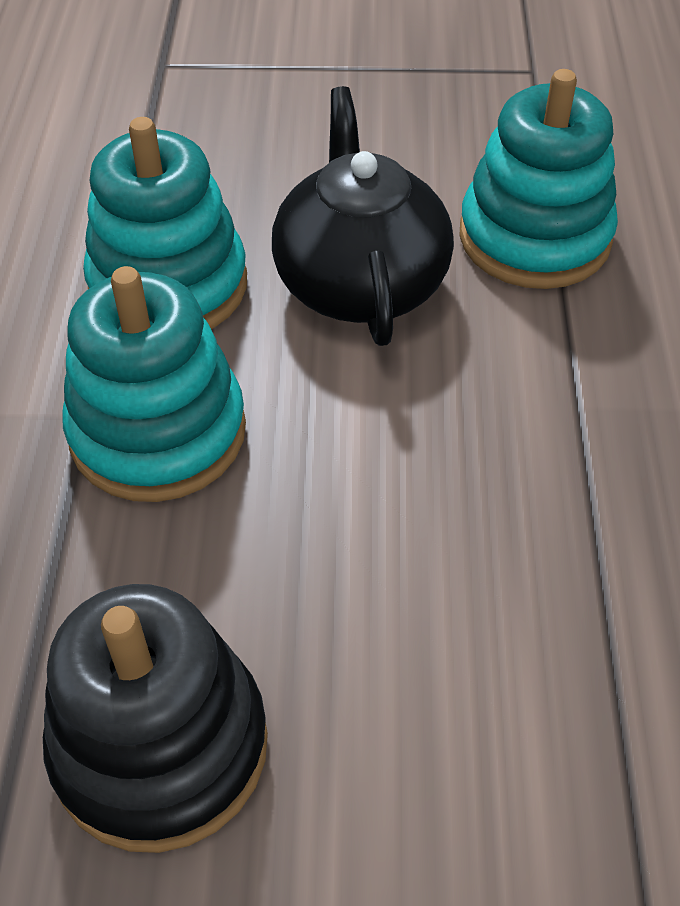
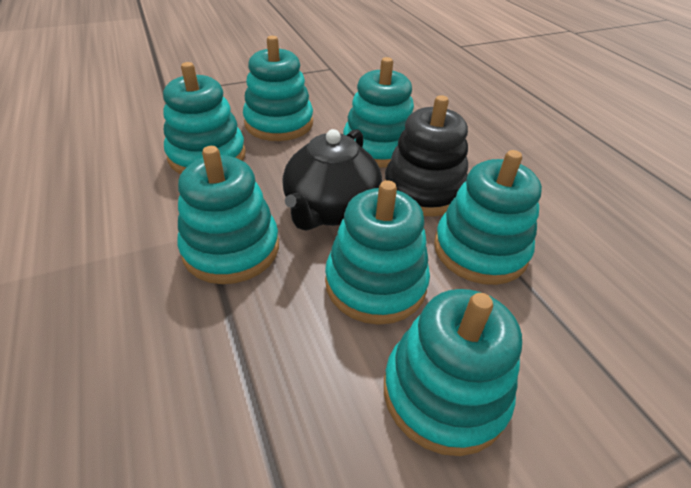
turquoise stacking toy: 3 -> 7

